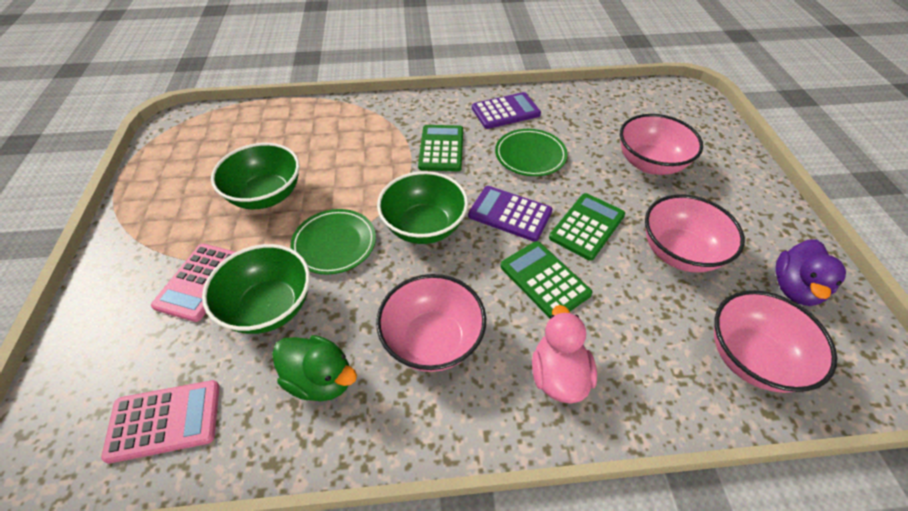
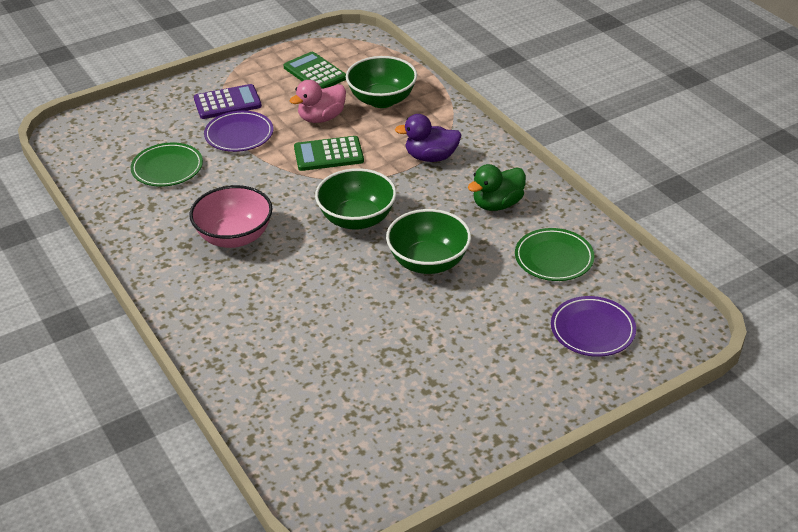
green calculator: 3 -> 2
pink bowl: 4 -> 1
pink calculator: 2 -> 0
purple calculator: 2 -> 1
purple plate: 0 -> 2

